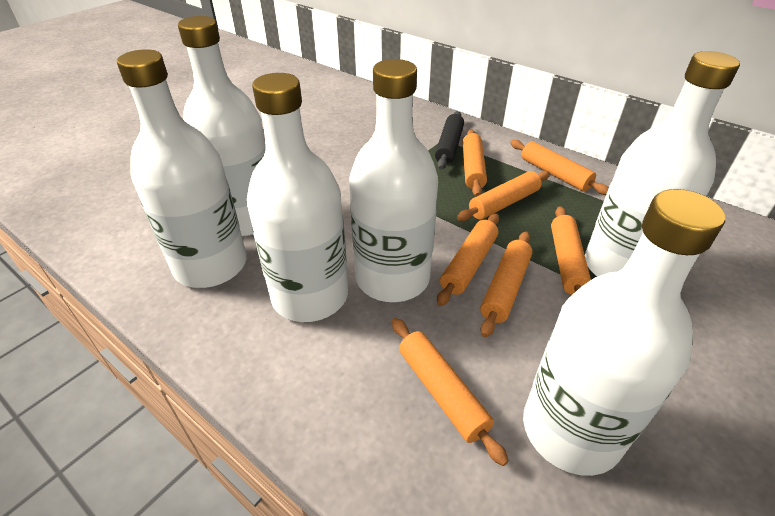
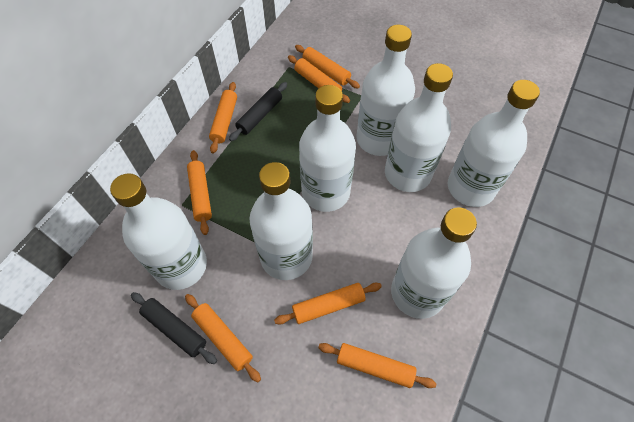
black rolling pin: 1 -> 2
white bottle: 6 -> 7

